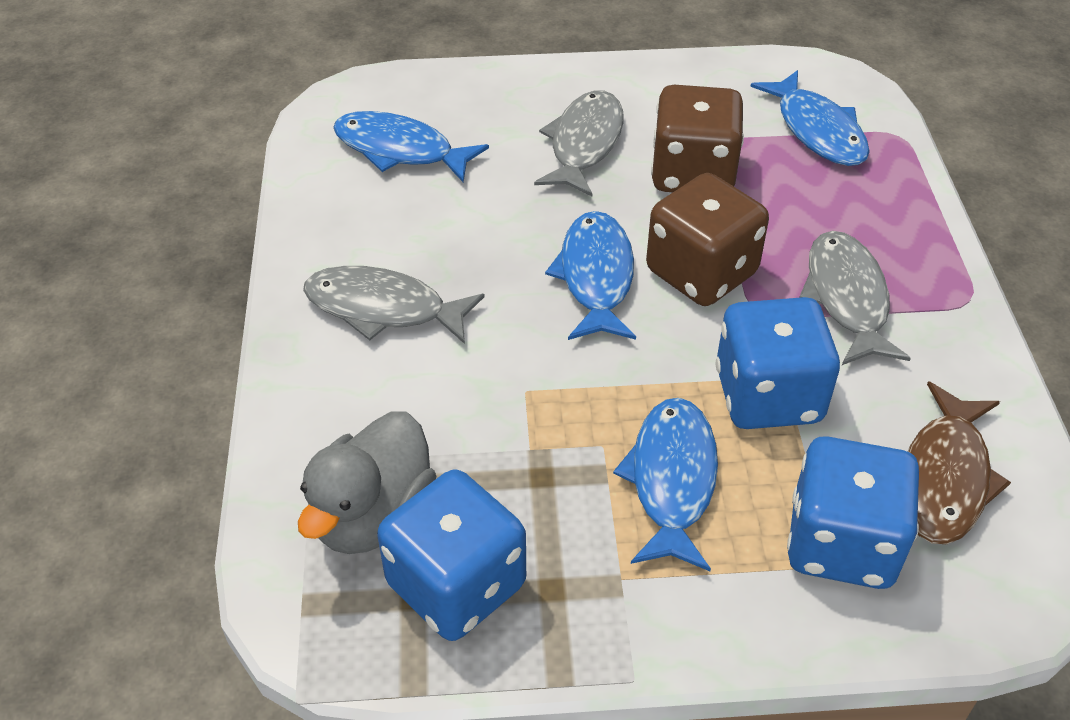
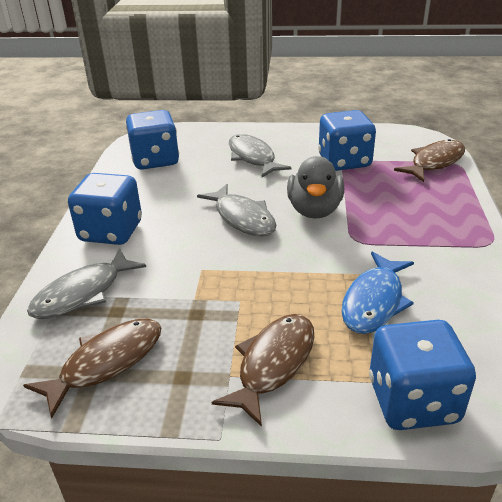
blue dice: 3 -> 4
blue fish: 4 -> 1
brown dice: 2 -> 0
brown fish: 1 -> 3

